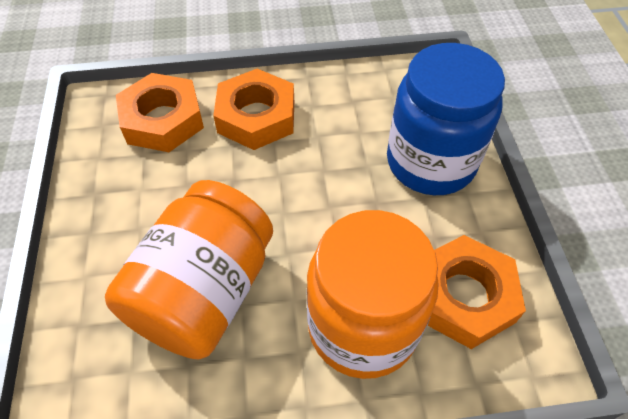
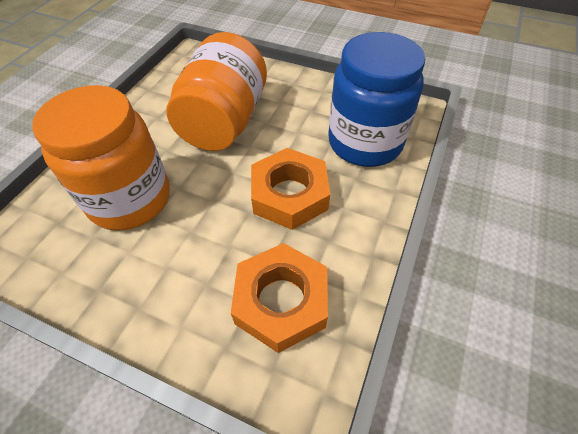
orange nut: 3 -> 2

